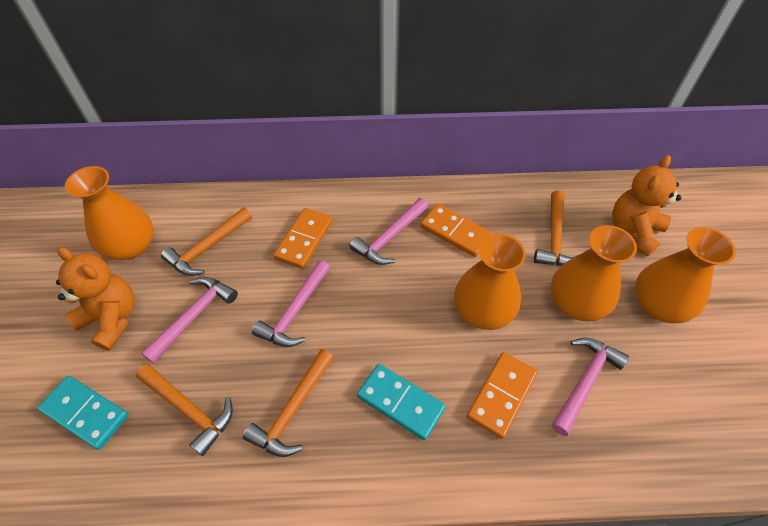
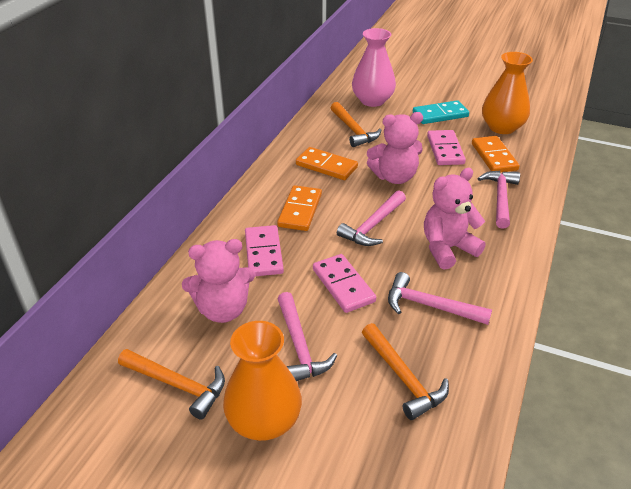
orange hammer: 4 -> 3
orange teddy bear: 2 -> 0
orange vase: 4 -> 2
pink domino: 0 -> 3
pink teddy bear: 0 -> 3
pink vase: 0 -> 1
turquoise domino: 2 -> 1

